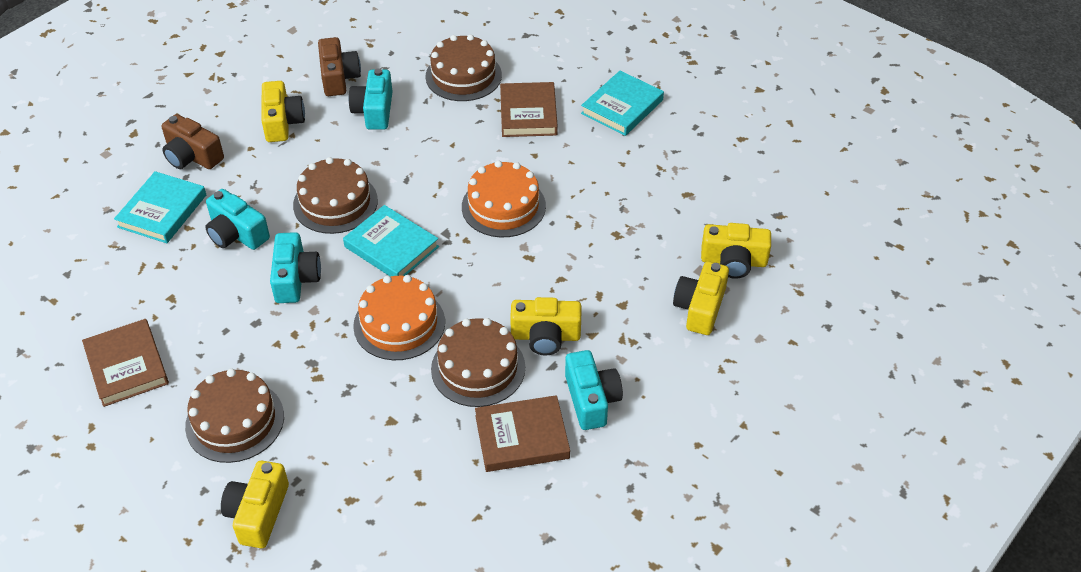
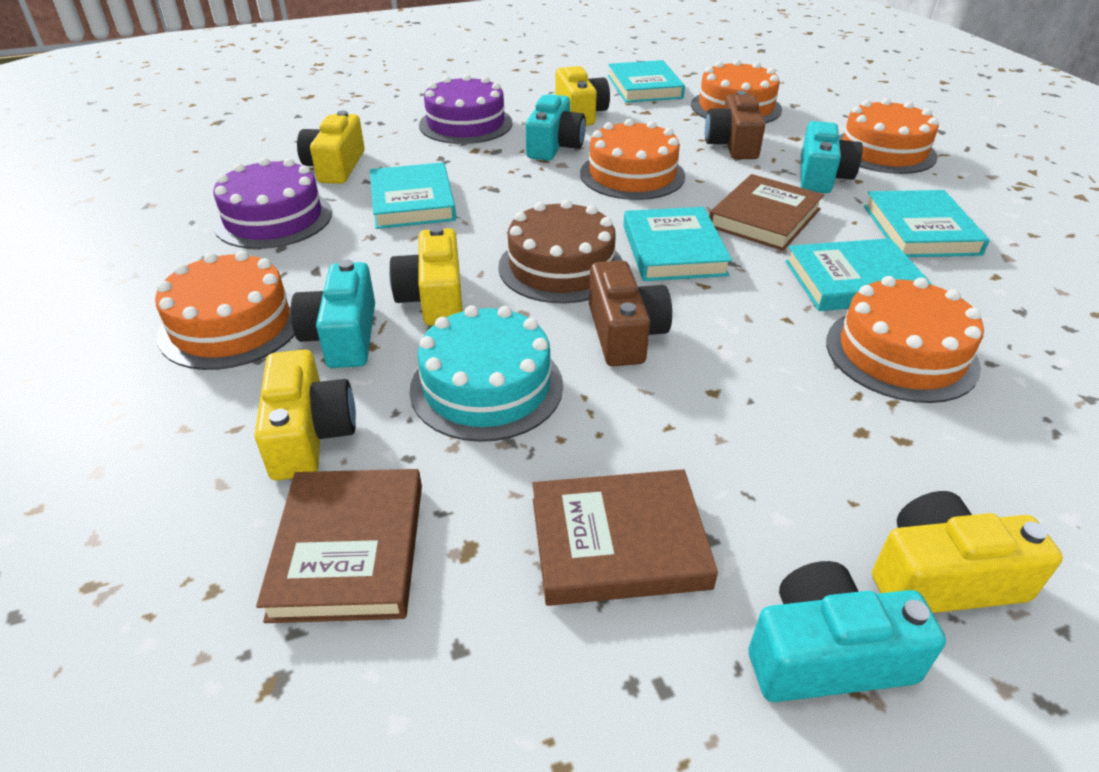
brown cake: 4 -> 1
orange cake: 2 -> 5
purple cake: 0 -> 2
turquoise book: 3 -> 5
turquoise cake: 0 -> 1

